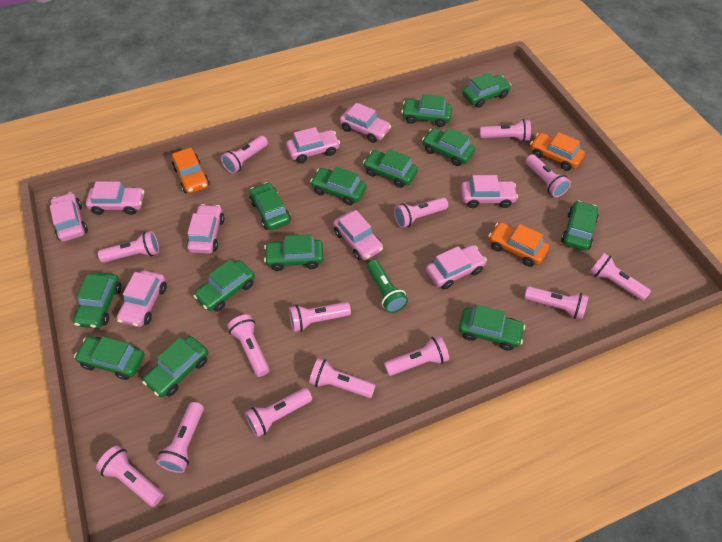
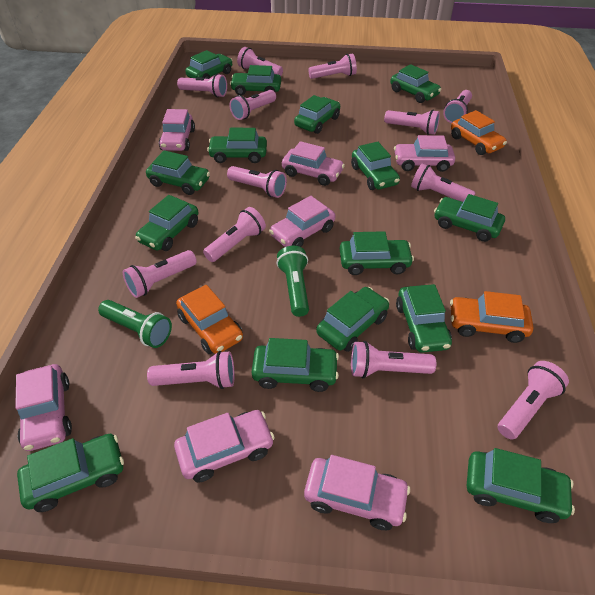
green car: 13 -> 15
green flashlight: 1 -> 2
pink car: 9 -> 7
pink flashlight: 14 -> 13

